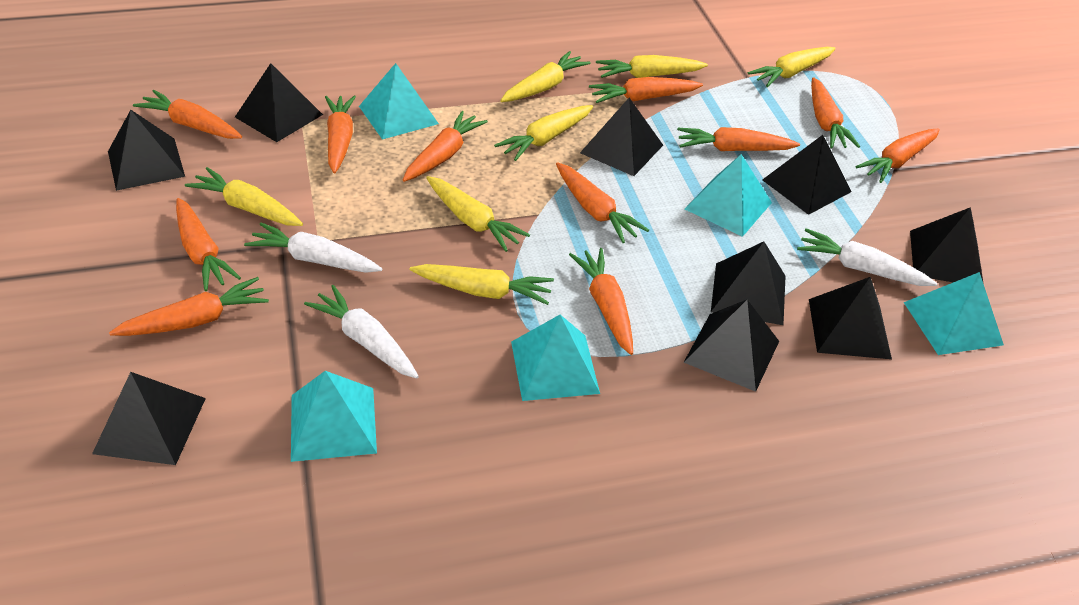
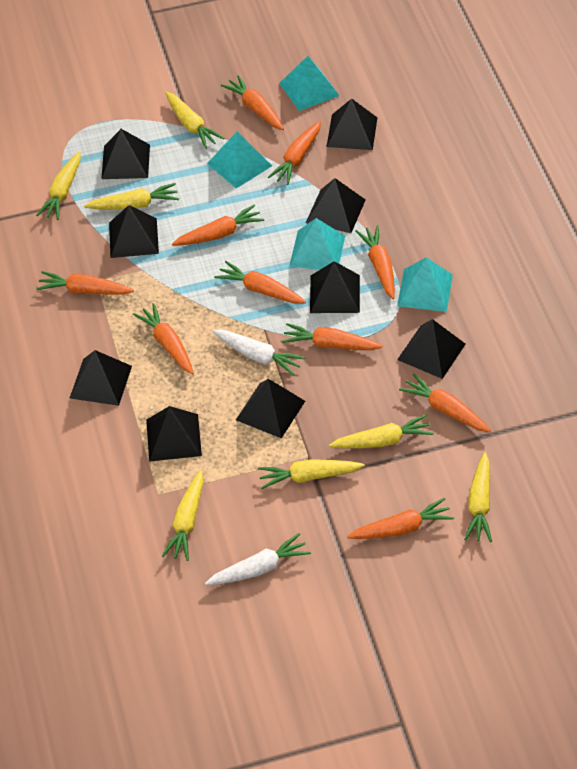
orange carrot: 11 -> 10
turquoise pyramid: 5 -> 4
white carrot: 3 -> 2

